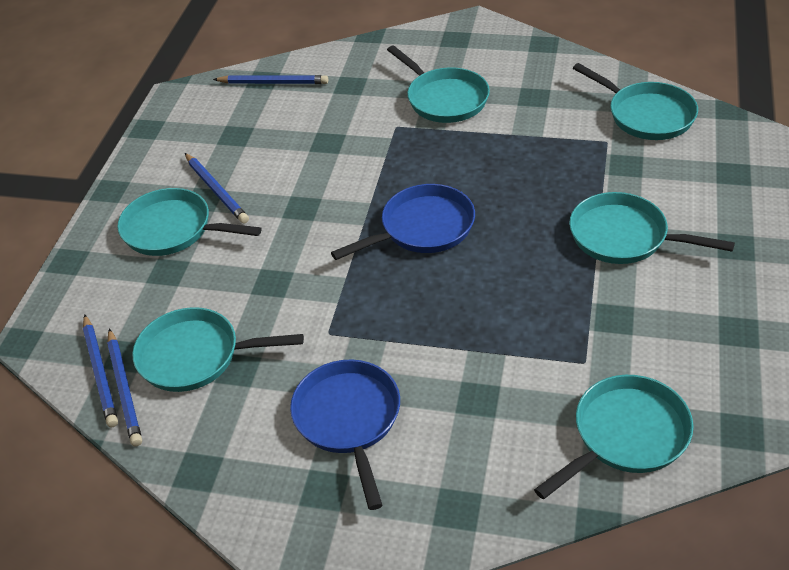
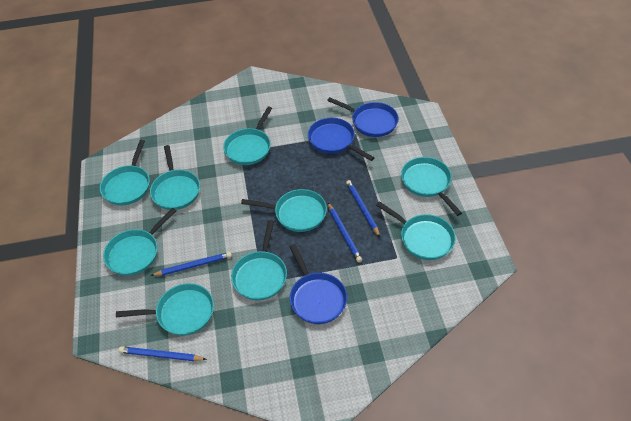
blue pan: 2 -> 3
turquoise pan: 6 -> 9

